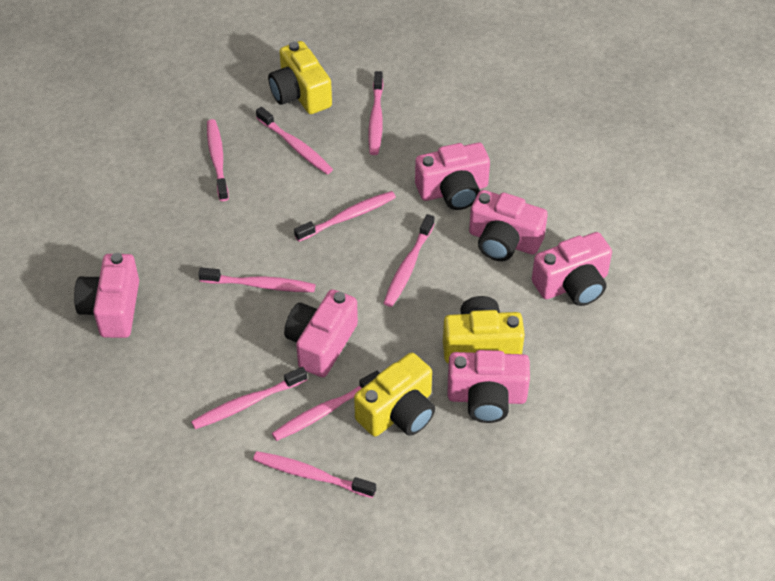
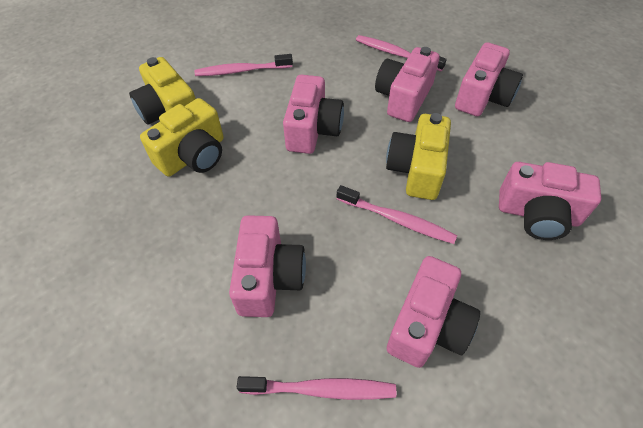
pink toothbrush: 9 -> 4

